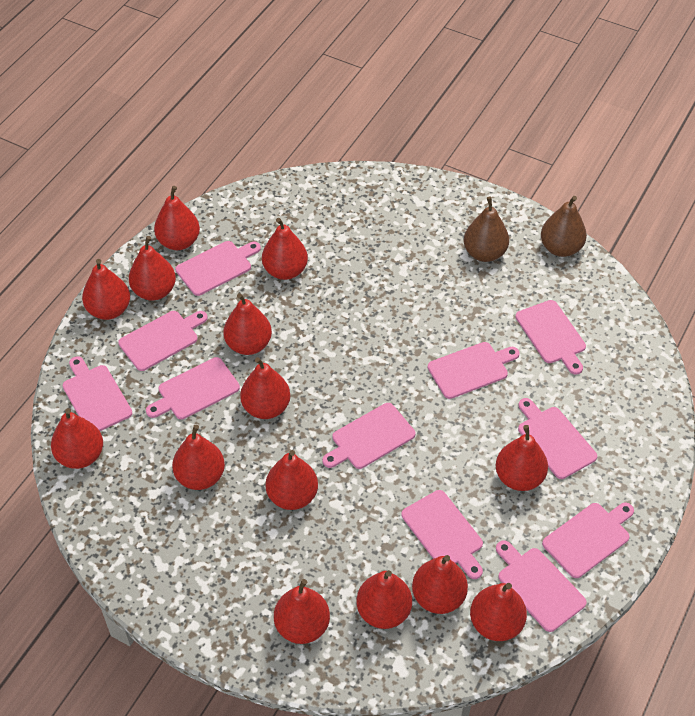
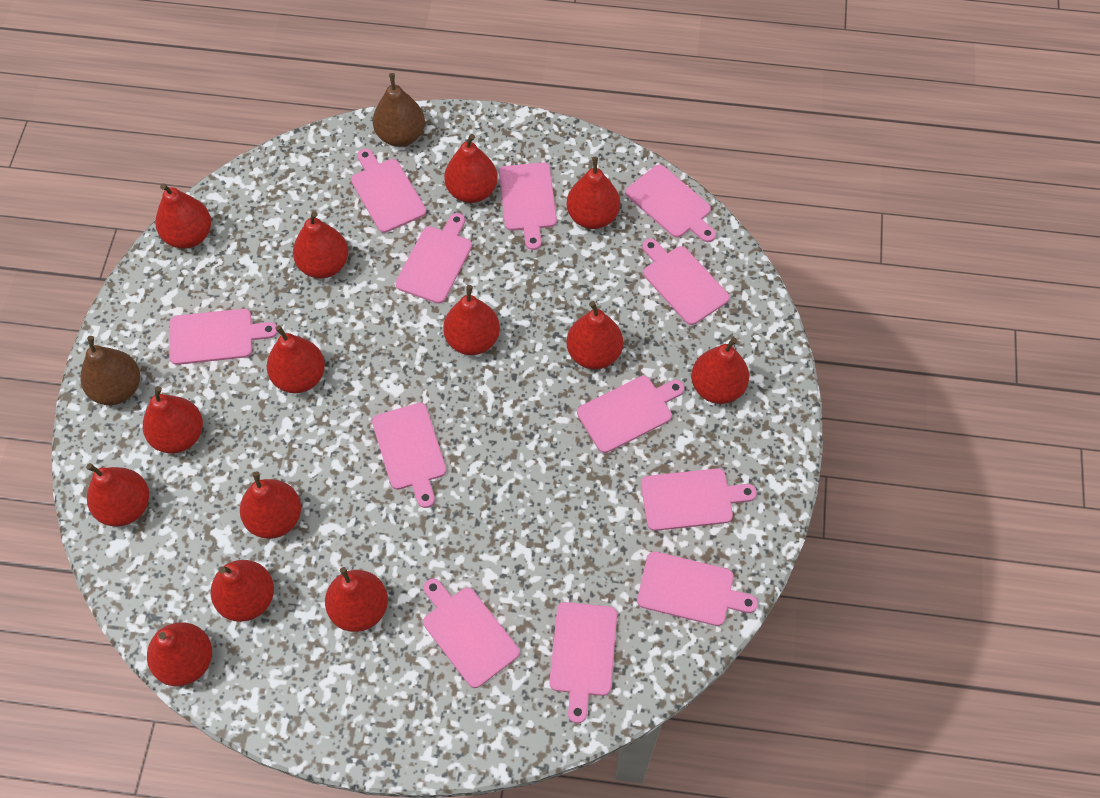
pink cutting board: 11 -> 12

